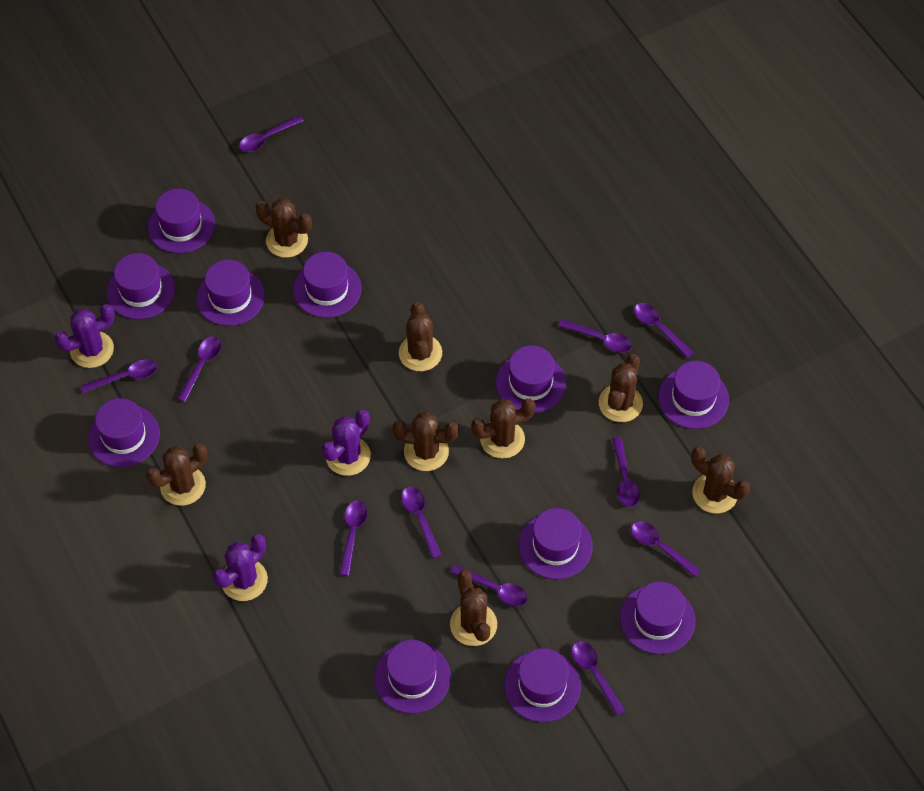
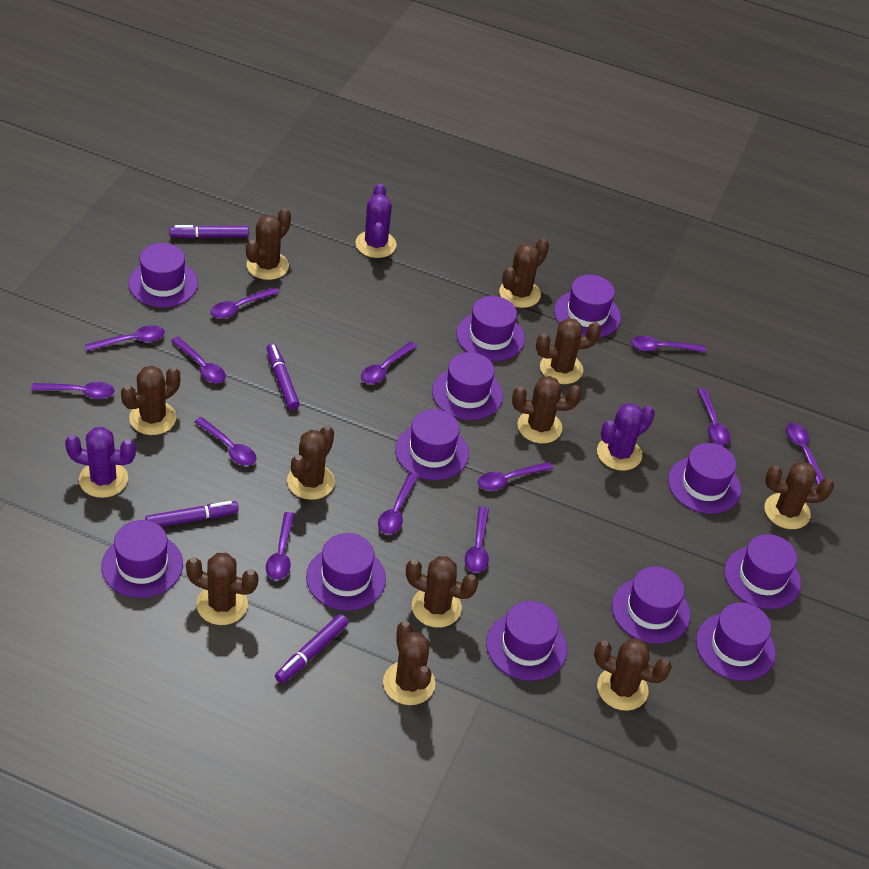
brown cactus: 8 -> 11
purple hat: 11 -> 12
purple marker: 0 -> 4
purple spoon: 11 -> 13

